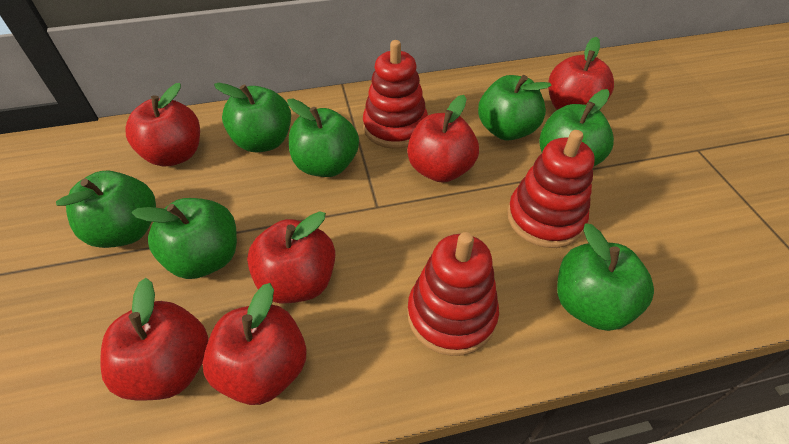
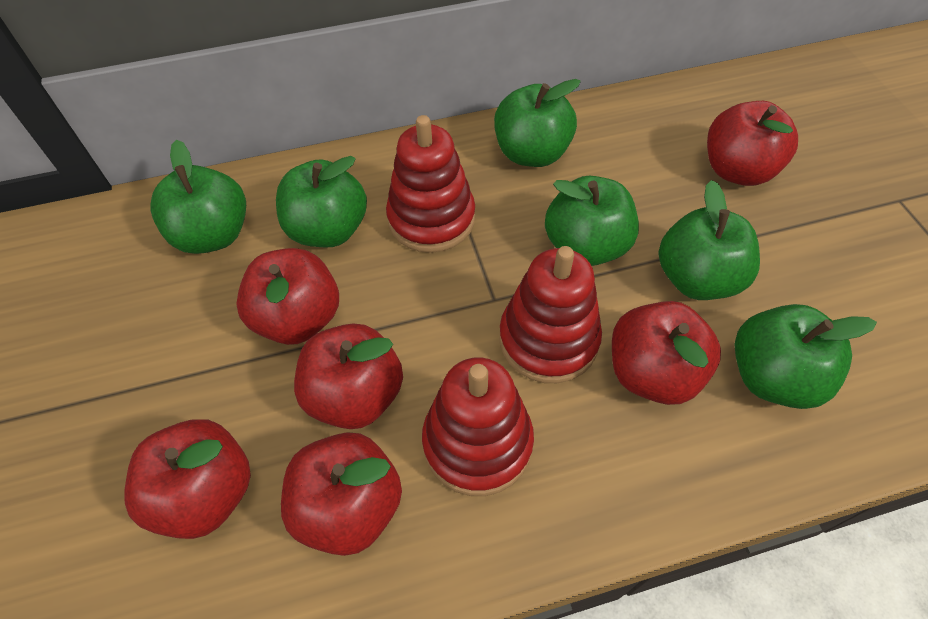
green apple: 7 -> 6

